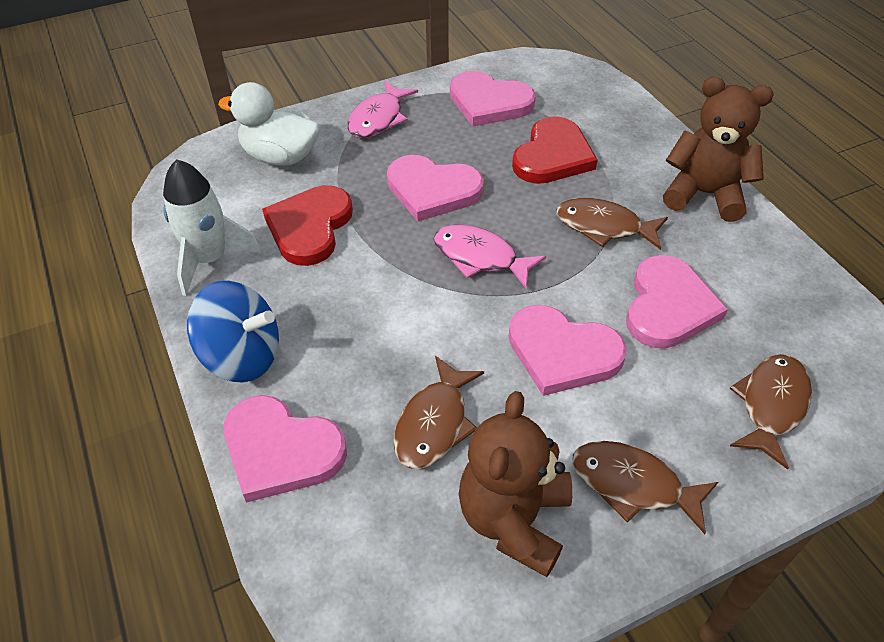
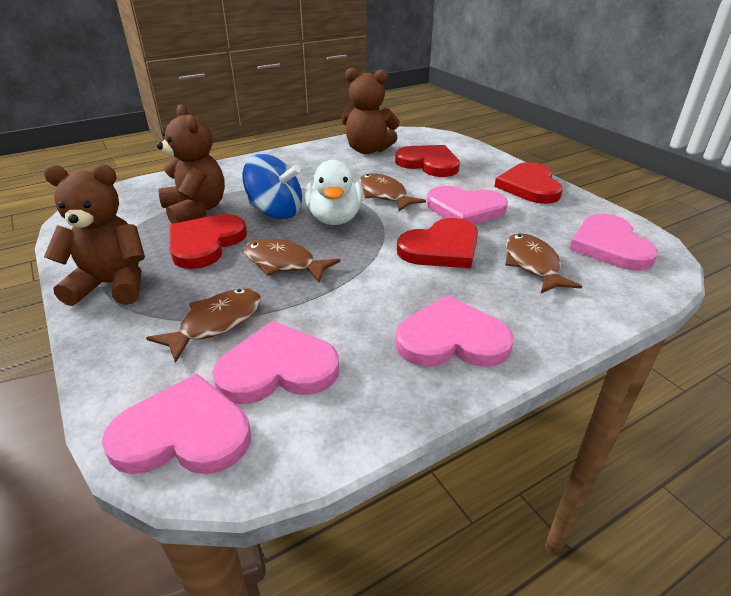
brown teddy bear: 2 -> 3
pink fish: 2 -> 0
red heart: 2 -> 4
white rocket: 1 -> 0

